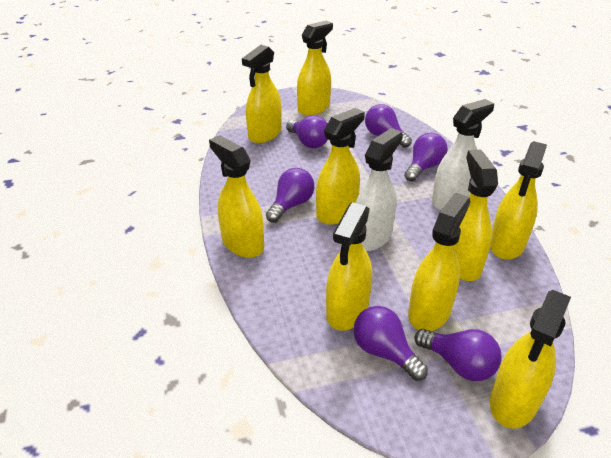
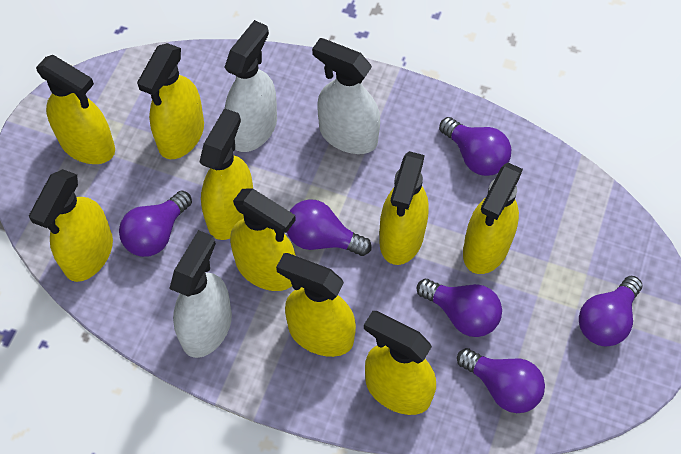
white spray bottle: 2 -> 3

